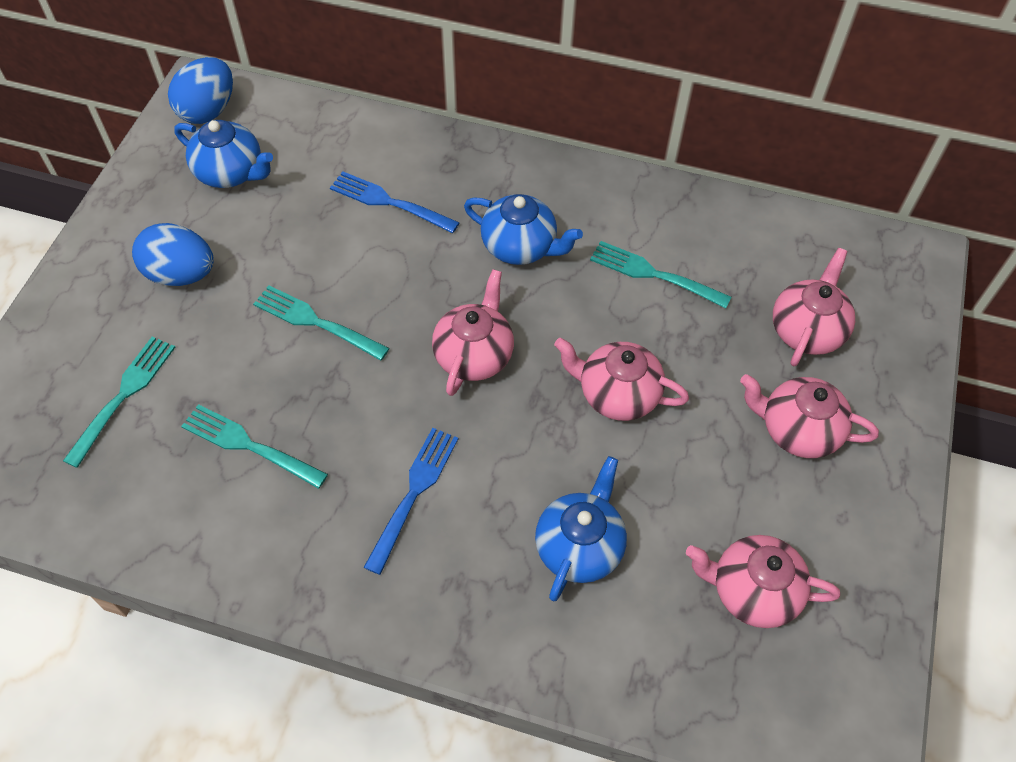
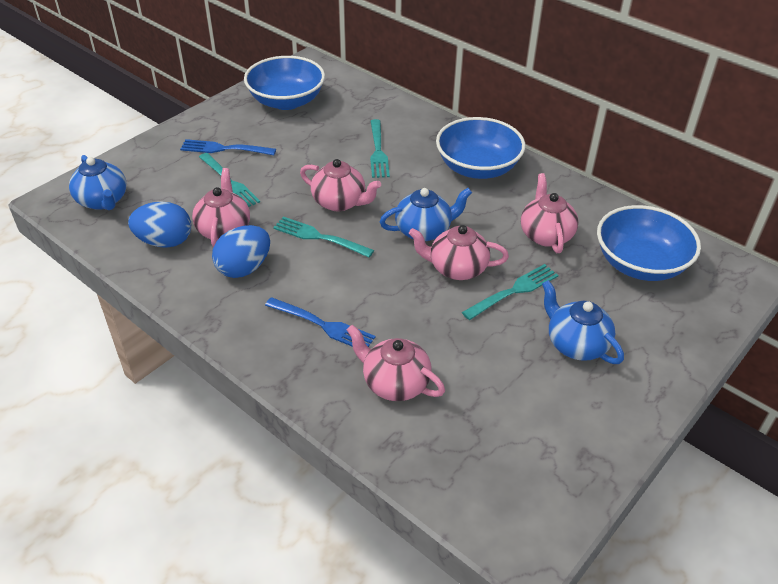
blue bowl: 0 -> 3

